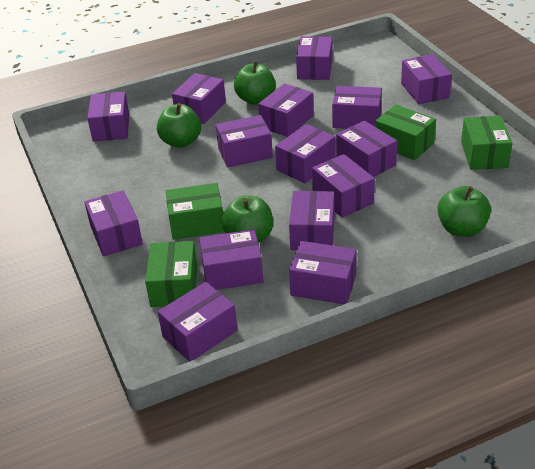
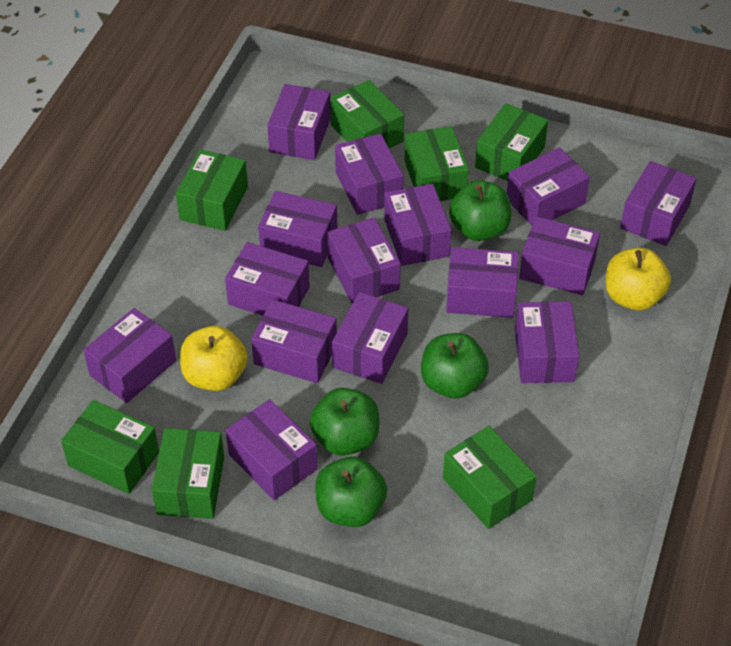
green box: 4 -> 7
yellow apple: 0 -> 2

